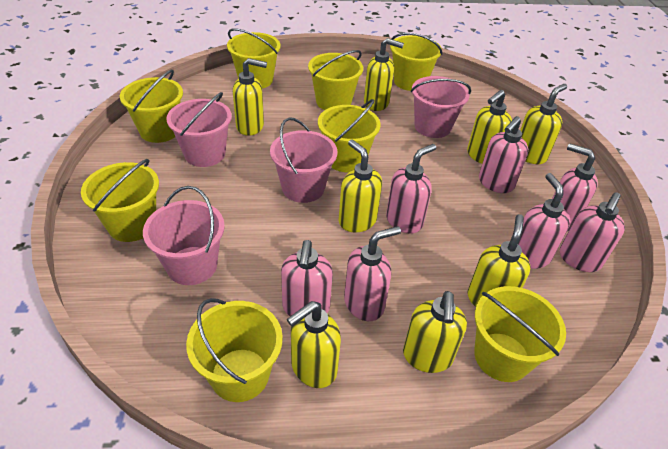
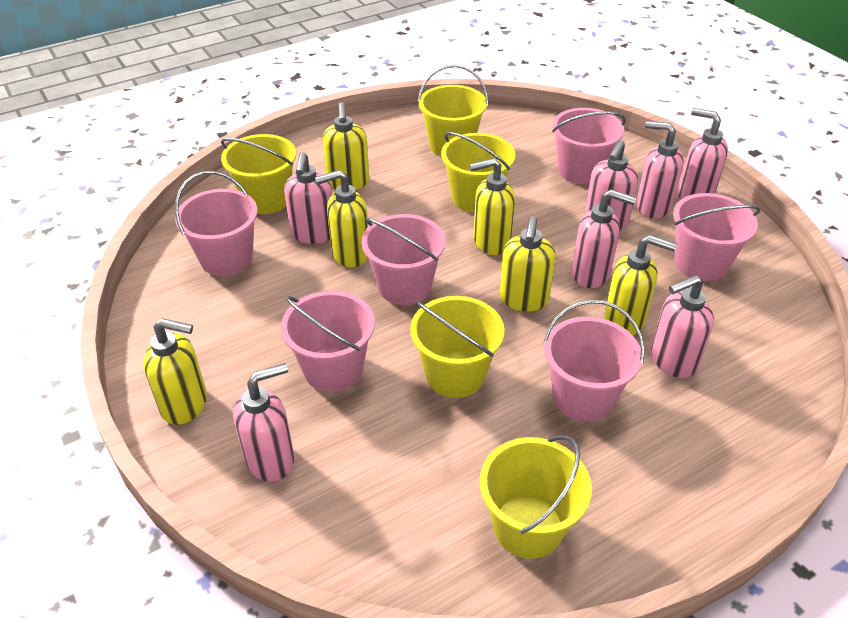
pink bucket: 4 -> 6
yellow bucket: 8 -> 5
yellow soap dispenser: 8 -> 6

